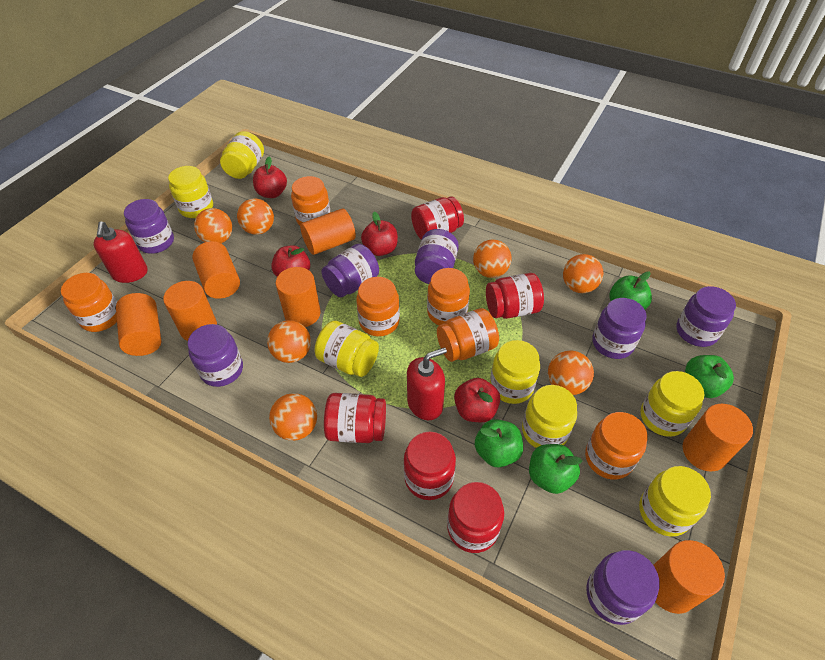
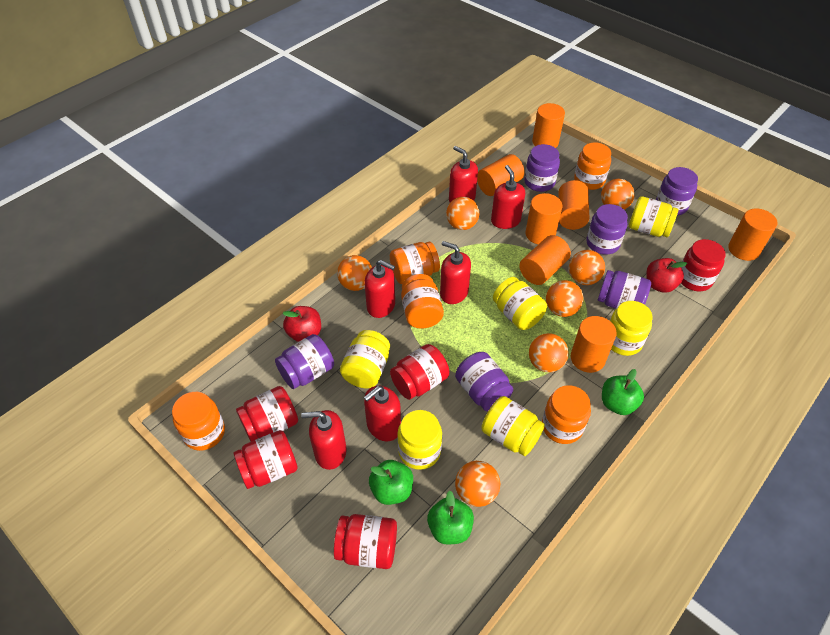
green apple: 4 -> 3
orange jar: 6 -> 5
purple jar: 7 -> 6
red apple: 4 -> 2
red soap dispenser: 2 -> 6
yellow jar: 7 -> 6

